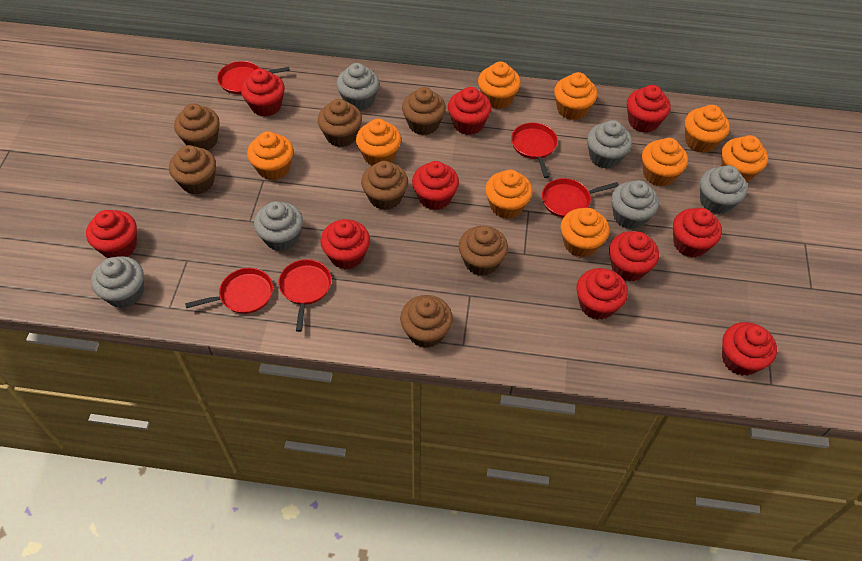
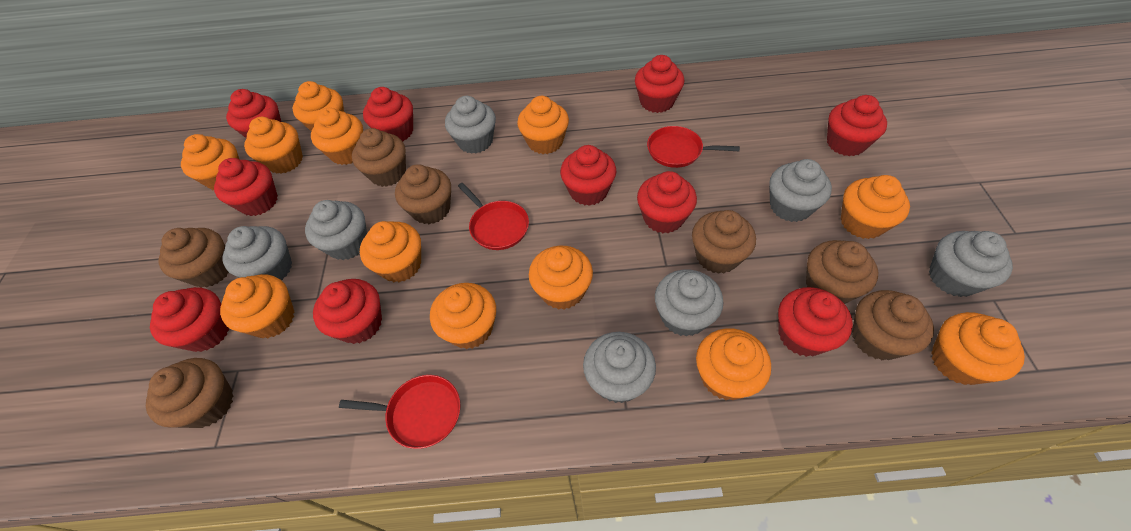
grey cupcake: 6 -> 7
orange cupcake: 9 -> 12
red pan: 5 -> 3

